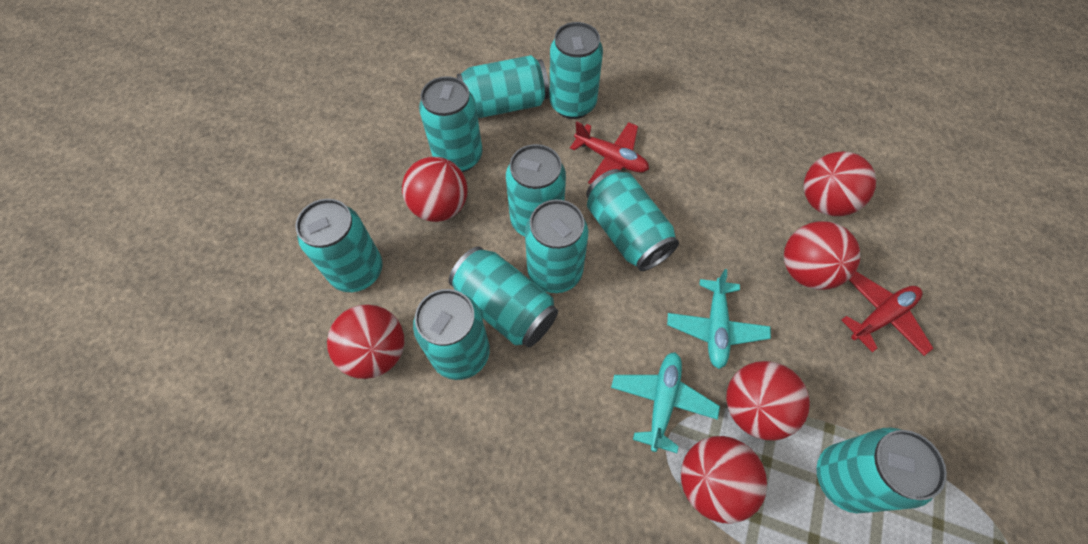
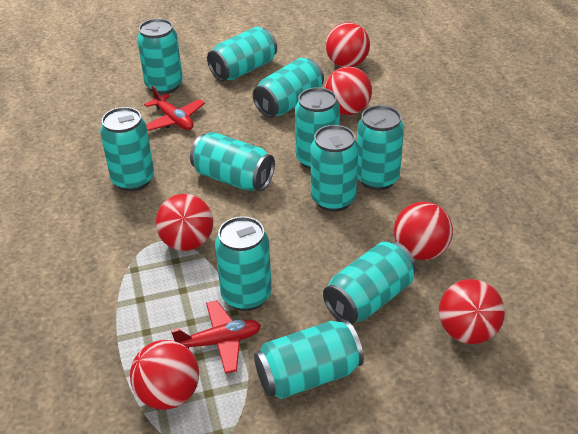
turquoise can: 10 -> 11
turquoise plane: 2 -> 0

